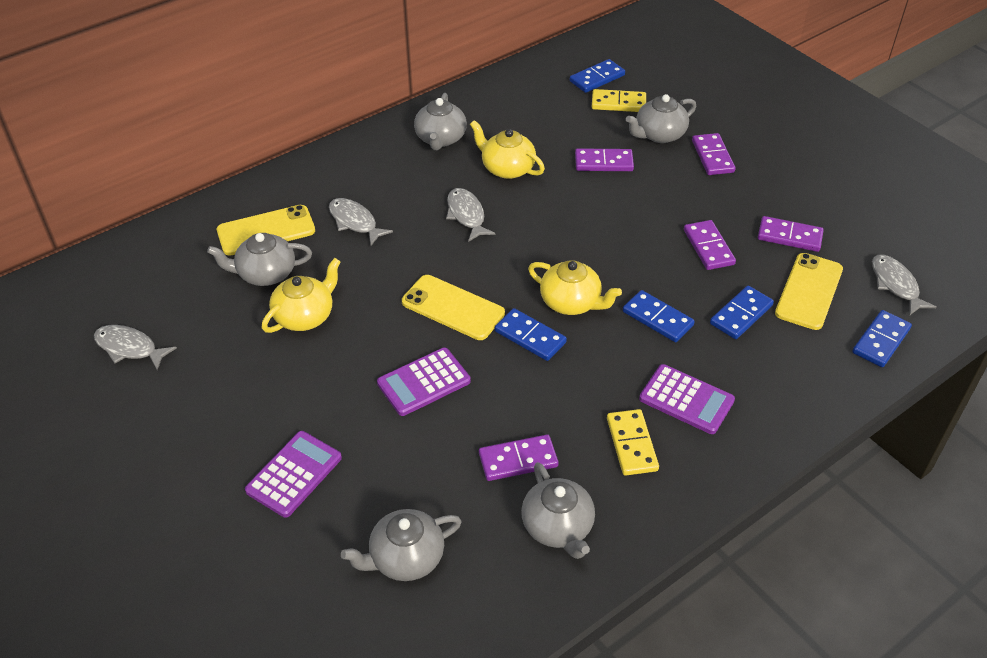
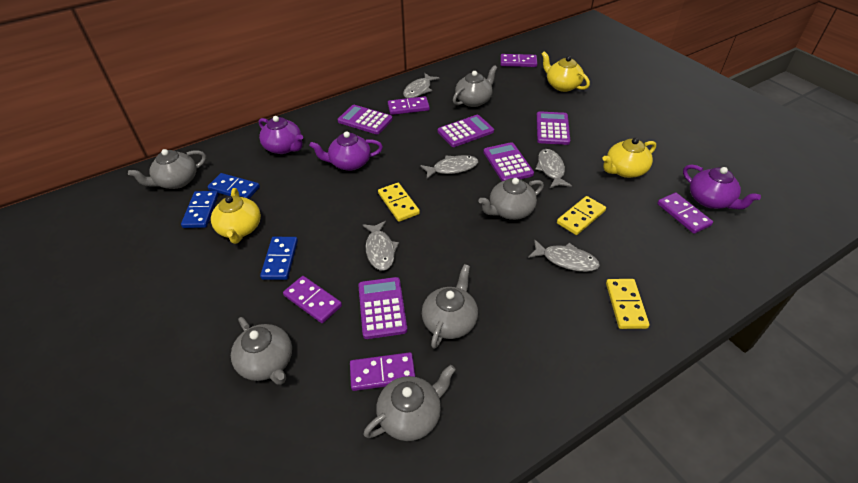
blue domino: 5 -> 3
grey fish: 4 -> 5
grey teapot: 5 -> 6
purple calculator: 3 -> 5
purple teapot: 0 -> 3
yellow domino: 2 -> 3
yellow phone: 3 -> 0

